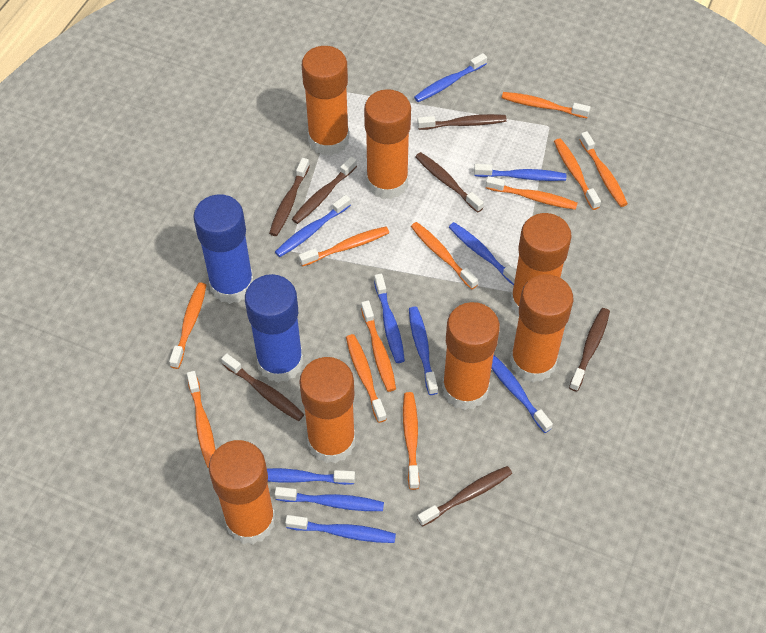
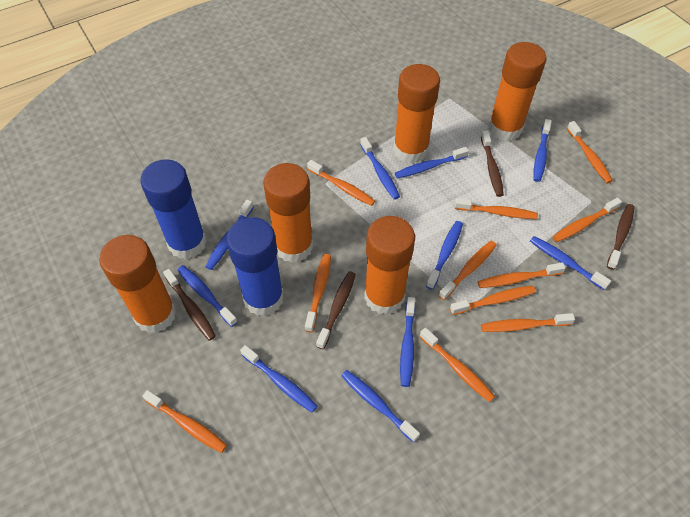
brown toothbrush: 7 -> 4
orange glue stick: 7 -> 5

